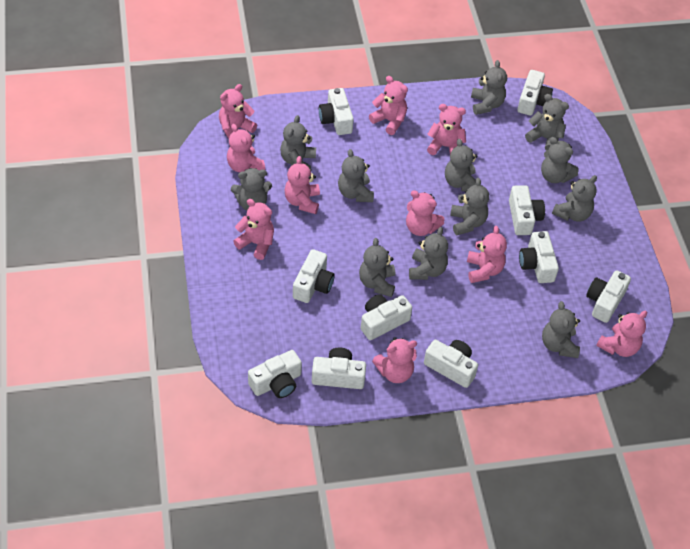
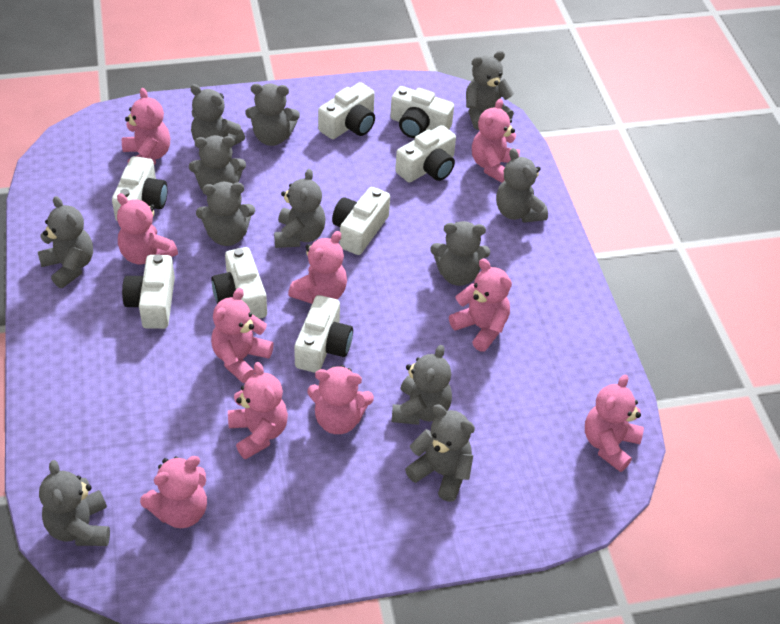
white camera: 10 -> 8

